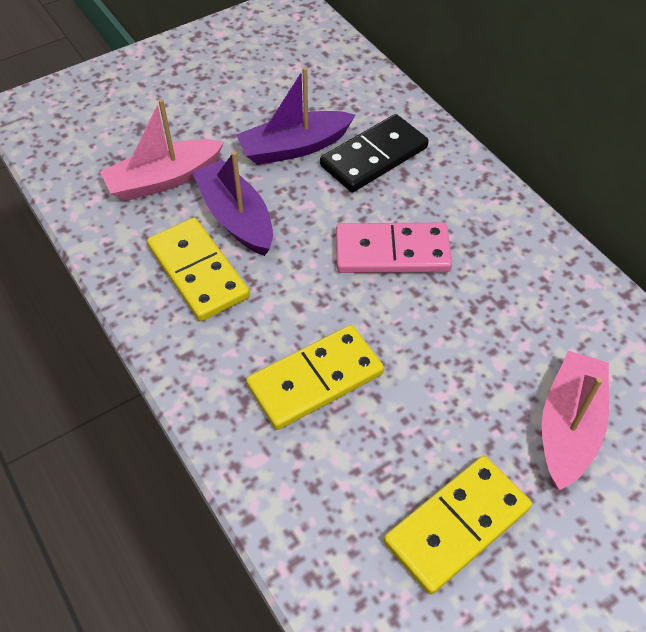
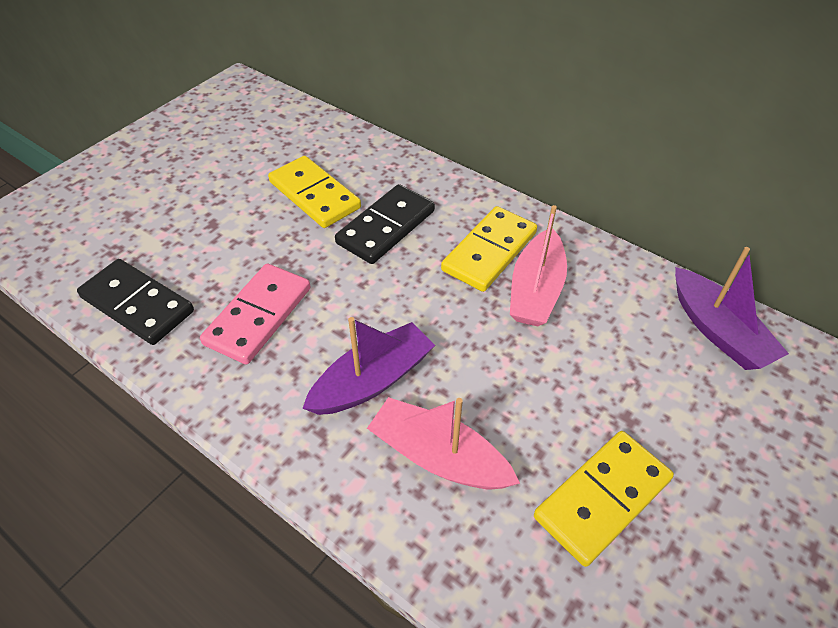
black domino: 1 -> 2

